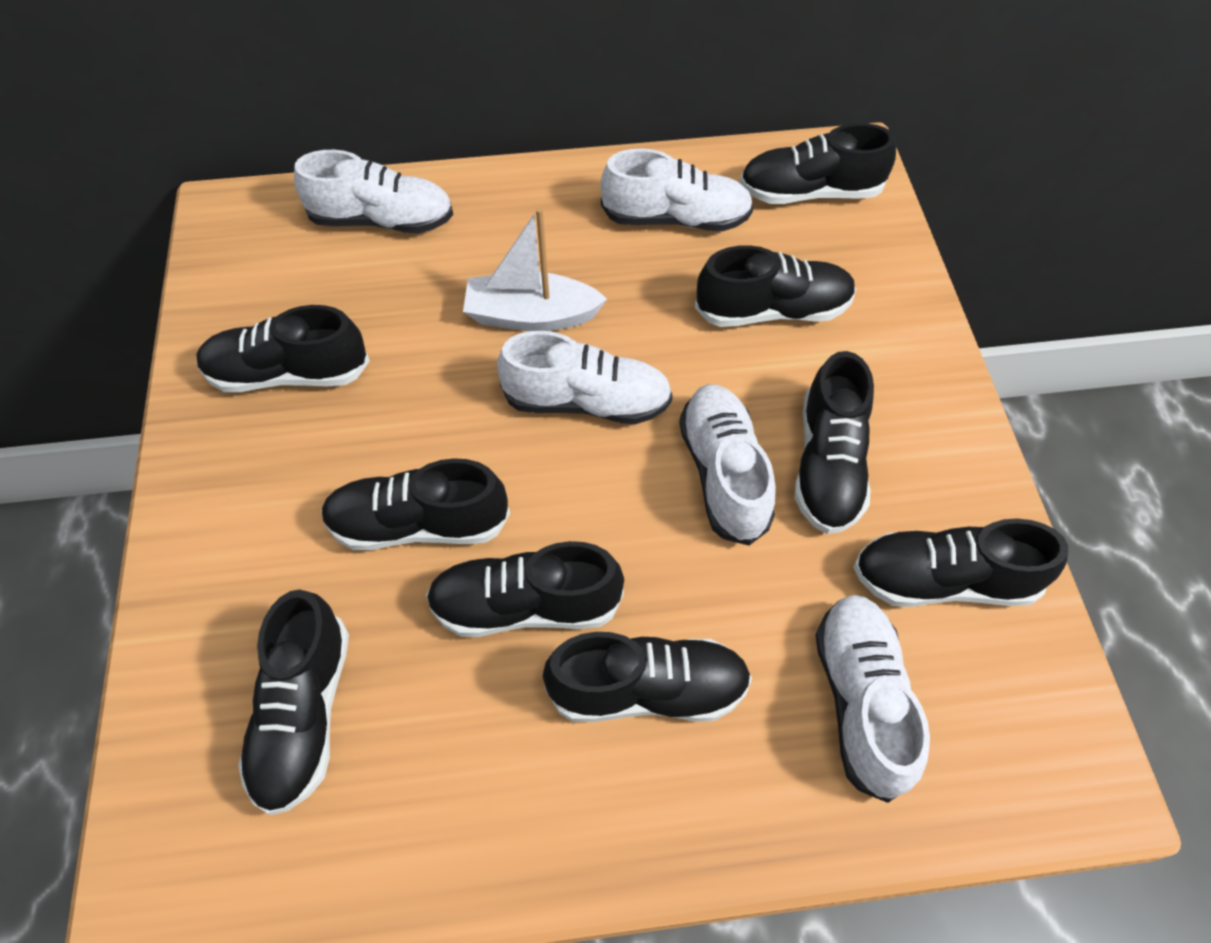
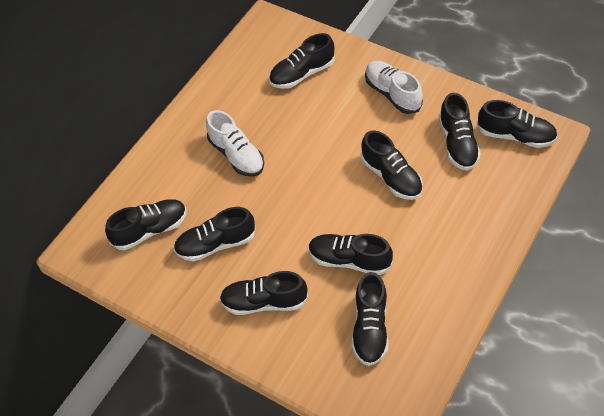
white boat: 1 -> 0
white shoe: 5 -> 2

